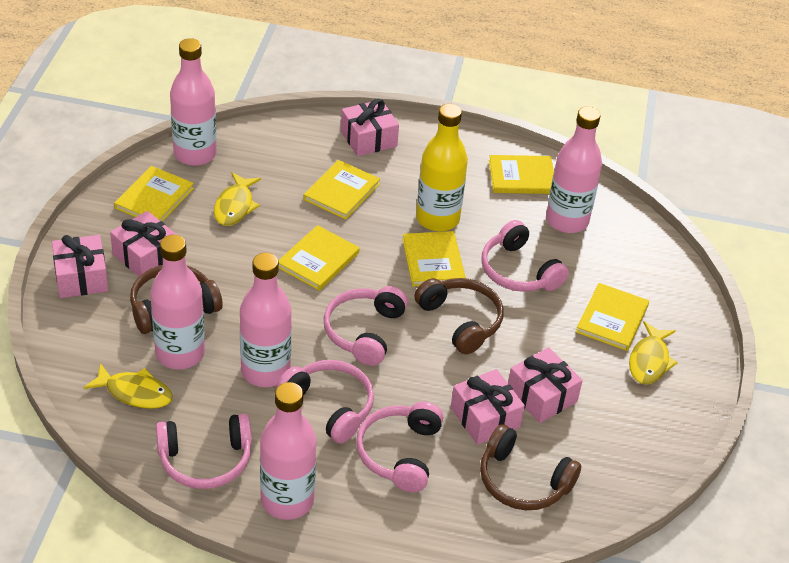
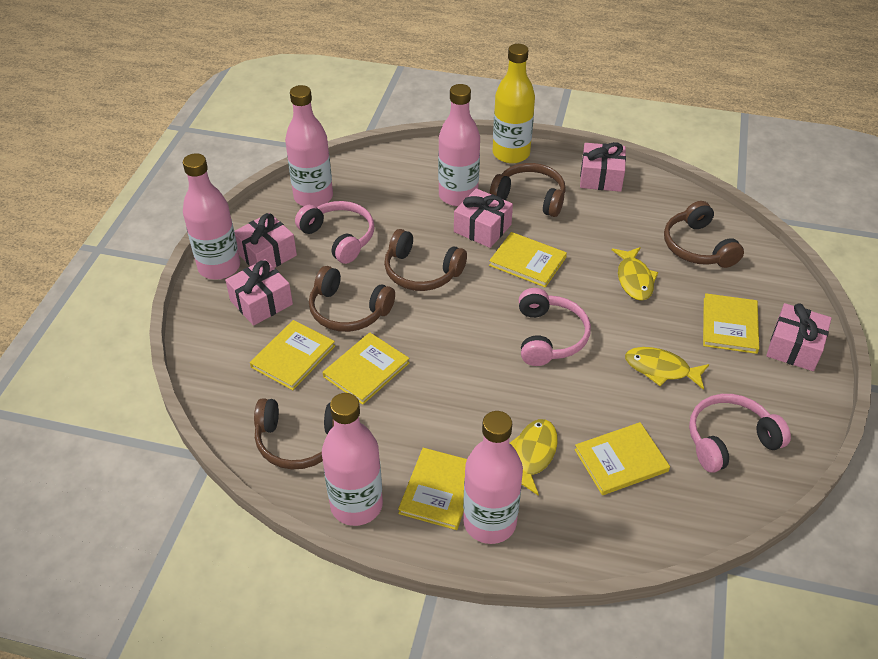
brown headphones: 3 -> 5
pink headphones: 5 -> 3

